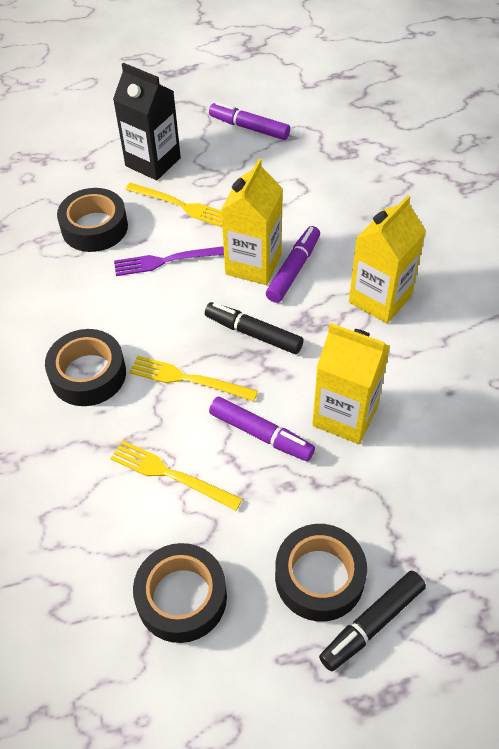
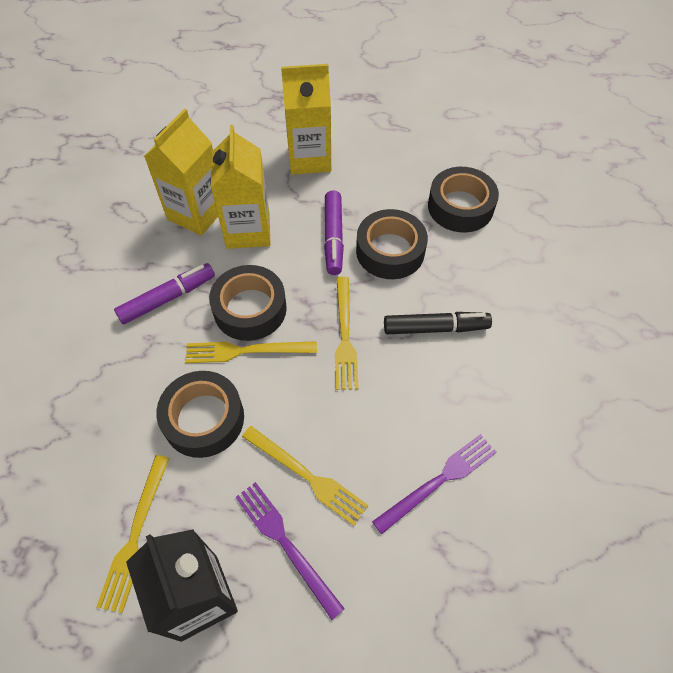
black marker: 2 -> 1
purple fork: 1 -> 2
purple marker: 3 -> 2
yellow fork: 3 -> 4

